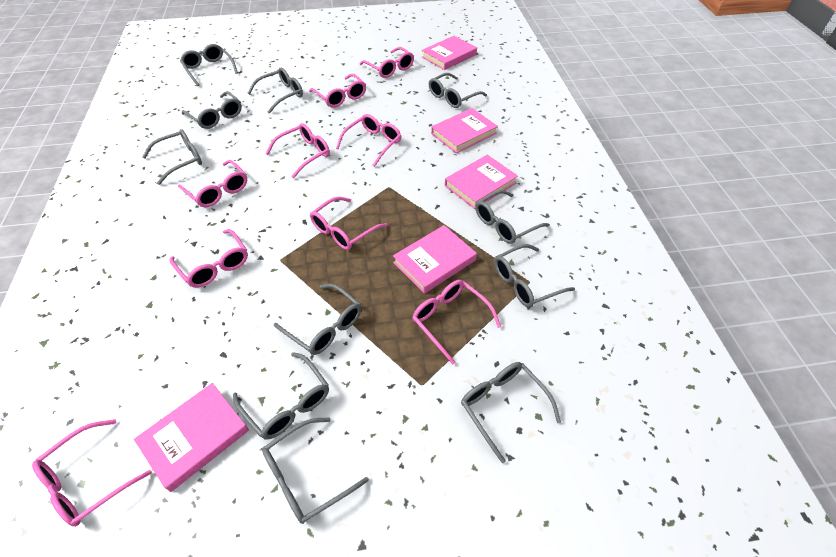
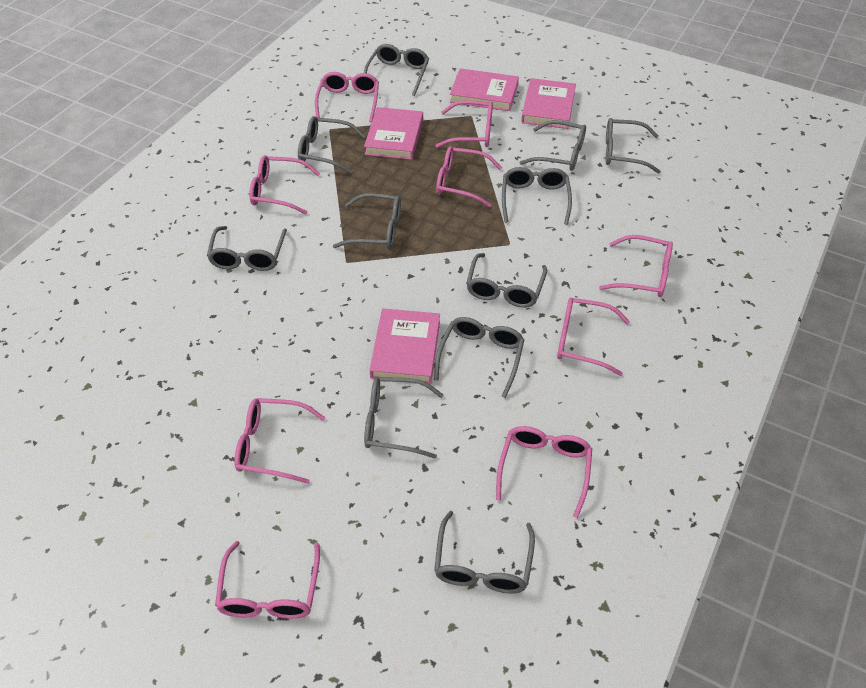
pink book: 5 -> 4

